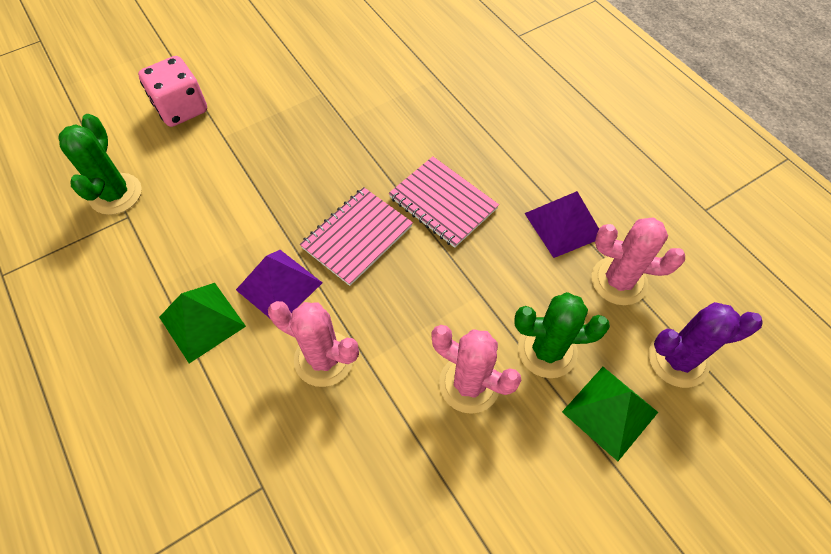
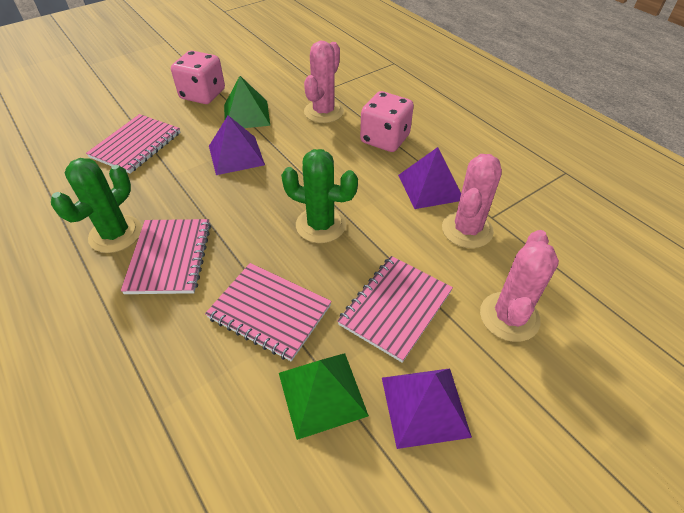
pink dice: 1 -> 2
pink notebook: 2 -> 4
purple cactus: 1 -> 0
purple pyramid: 2 -> 3

